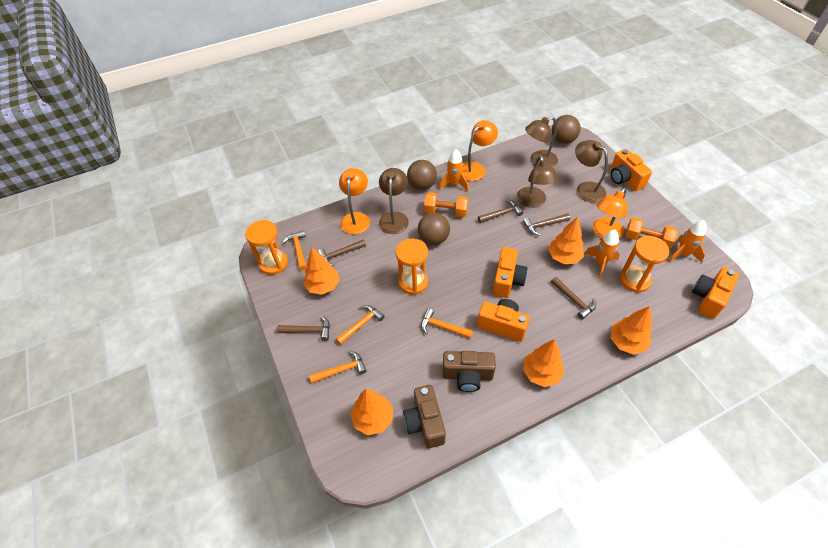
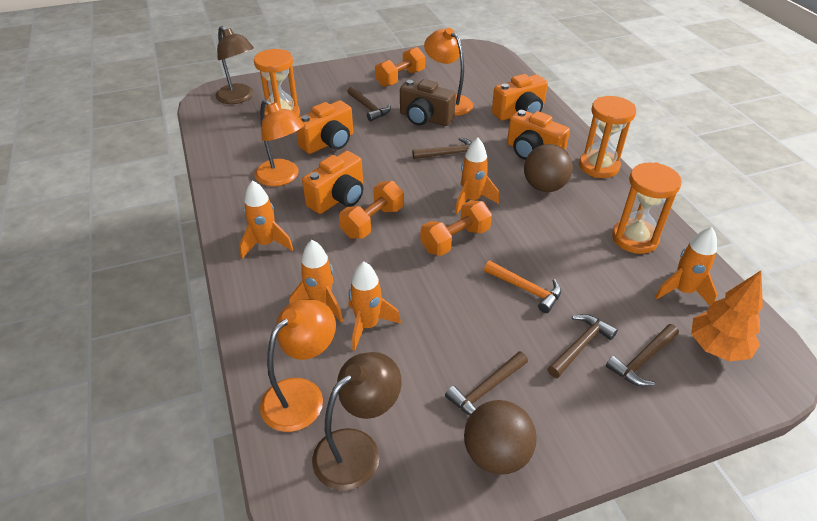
brown ball: 3 -> 2
brown camera: 2 -> 1
brown lamp: 4 -> 2
orange dumbbell: 2 -> 3
orange hammer: 4 -> 1
orange rocket: 3 -> 5
orange tree: 5 -> 1

